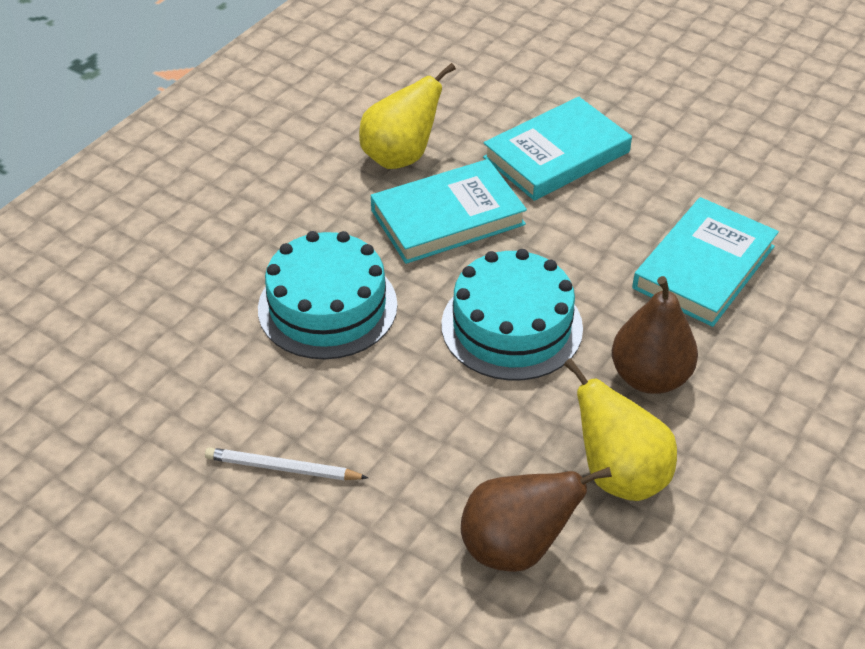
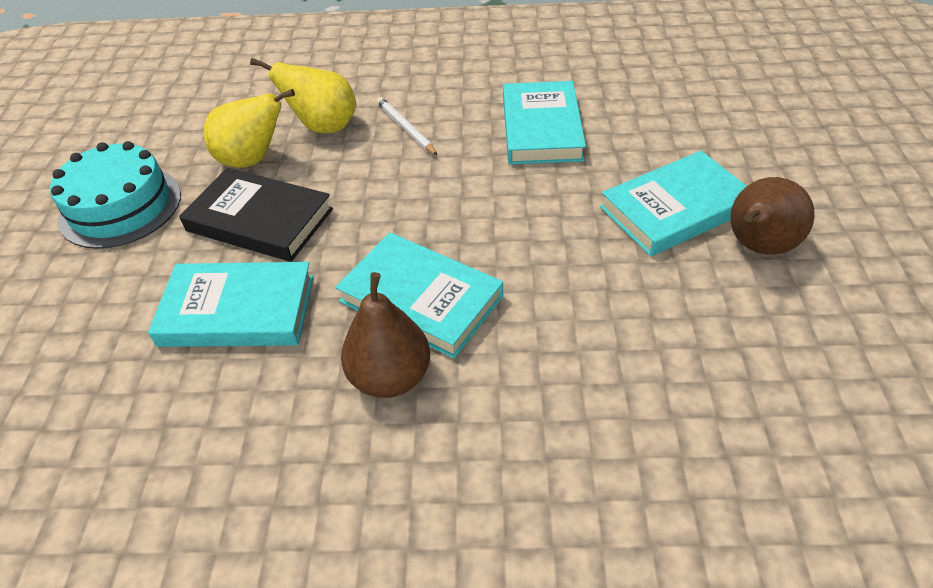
black book: 0 -> 1
turquoise book: 3 -> 4
turquoise cake: 2 -> 1

